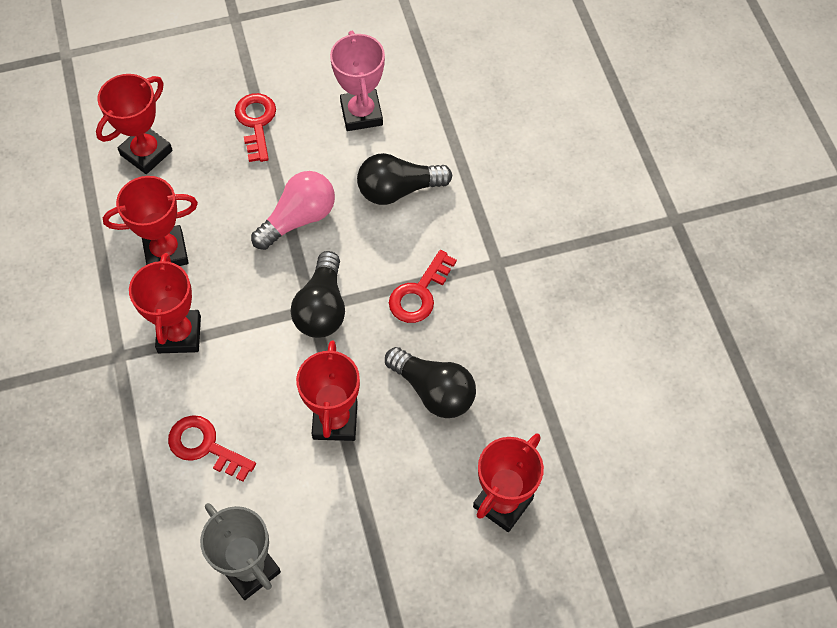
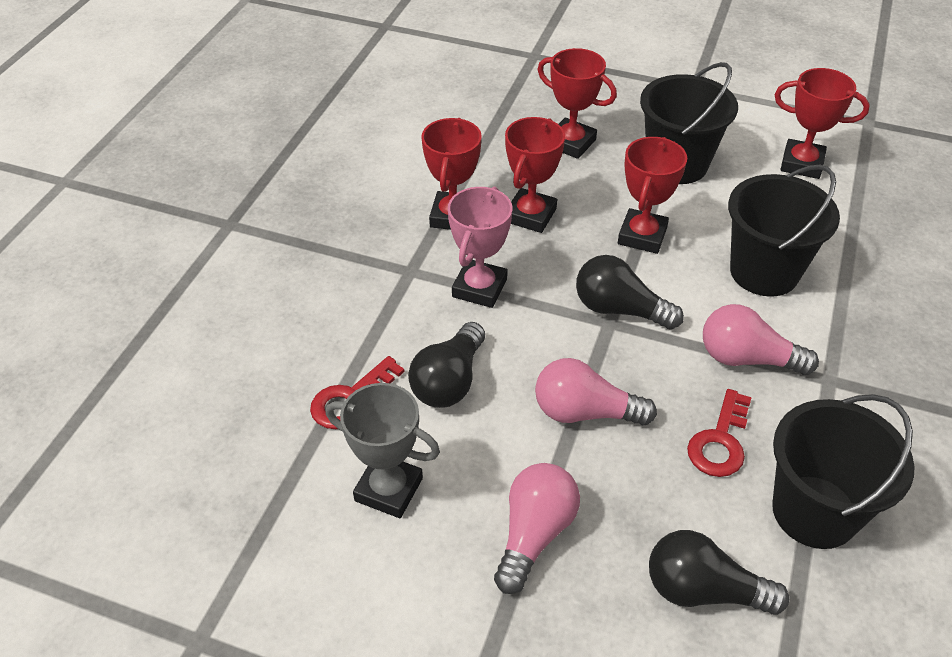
black bucket: 0 -> 3
pink light bulb: 1 -> 3
red key: 3 -> 2

